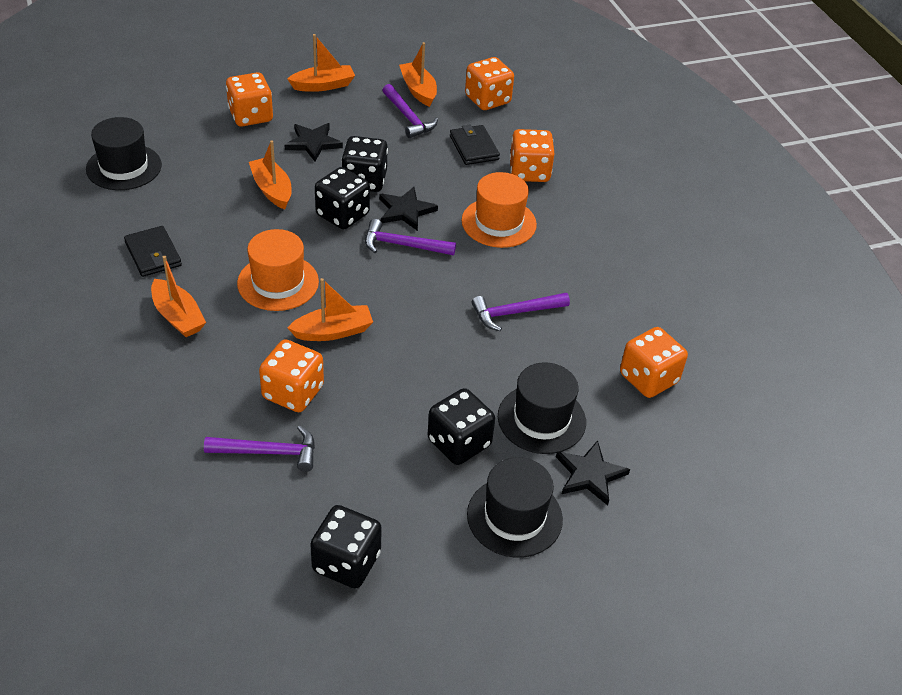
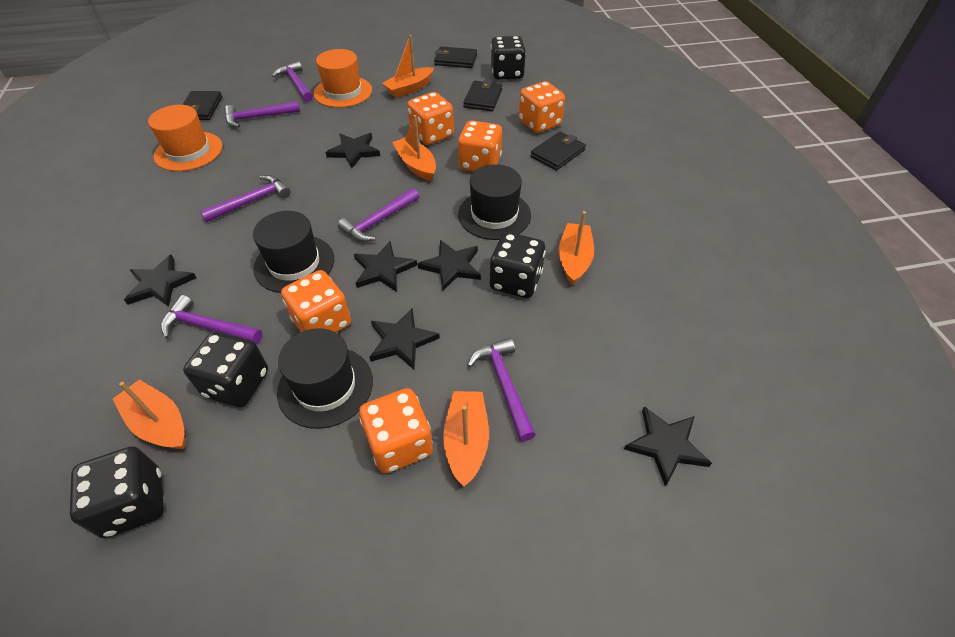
black star: 3 -> 6
black wallet: 2 -> 4
purple hammer: 4 -> 6

